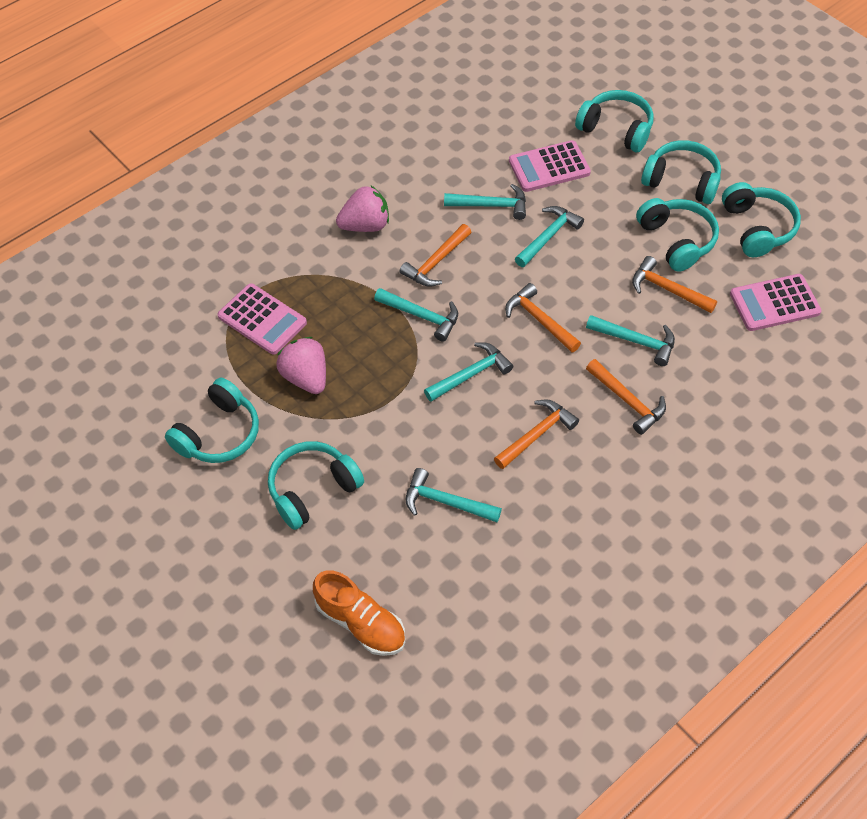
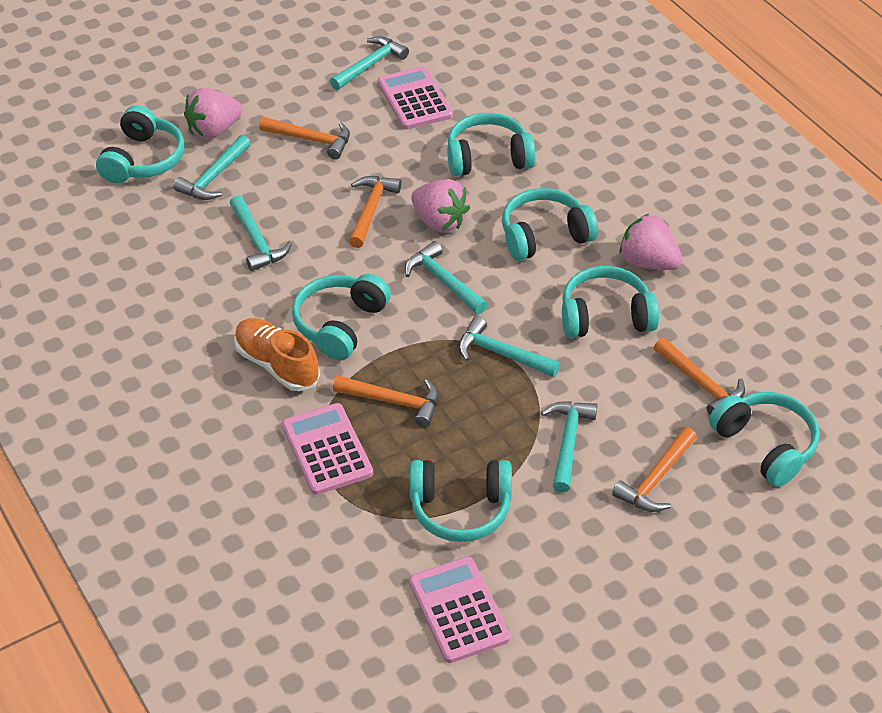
pink strawberry: 2 -> 3
turquoise headphones: 6 -> 7

